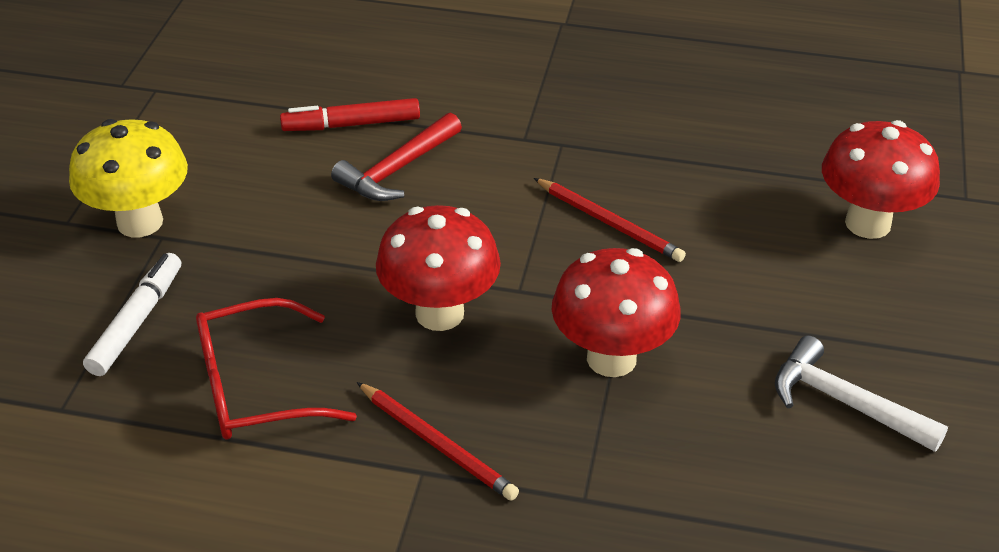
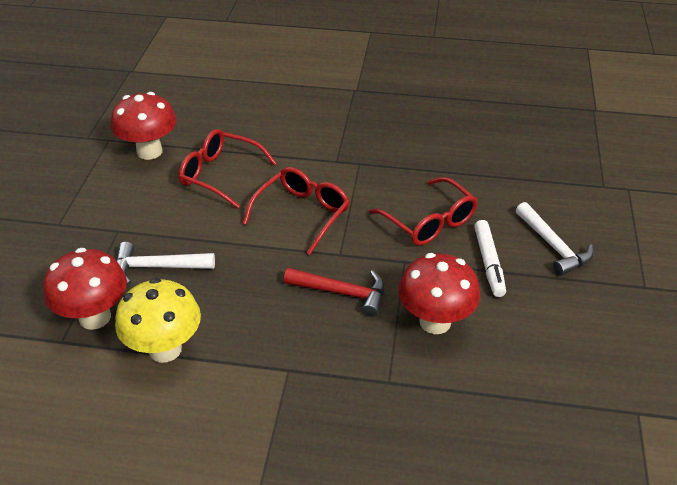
red glasses: 1 -> 3
red marker: 1 -> 0
red pencil: 2 -> 0
white hammer: 1 -> 2

